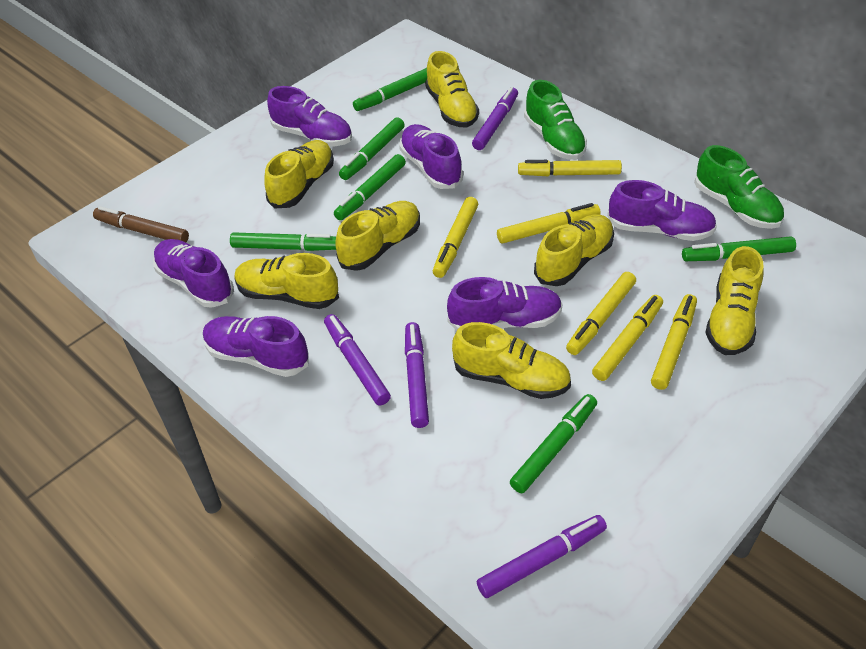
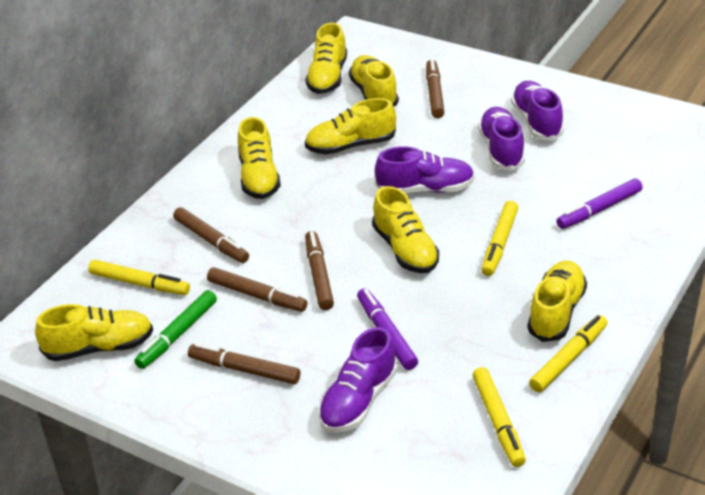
brown marker: 1 -> 5
green marker: 6 -> 1
green shoe: 2 -> 0
purple marker: 4 -> 2
purple shoe: 6 -> 4
yellow marker: 6 -> 4

